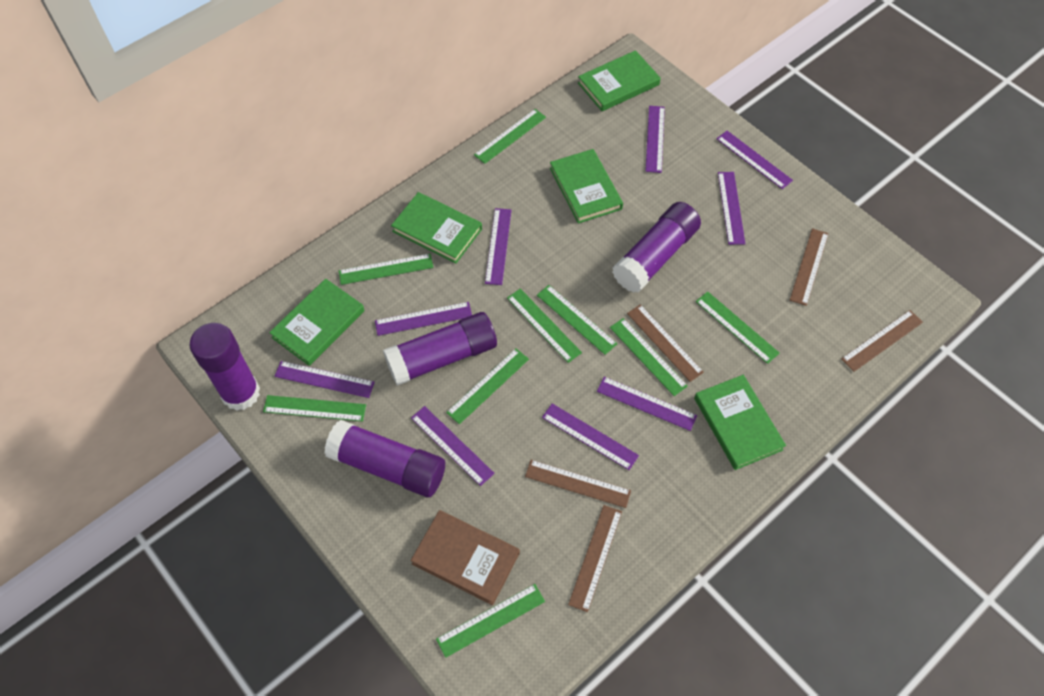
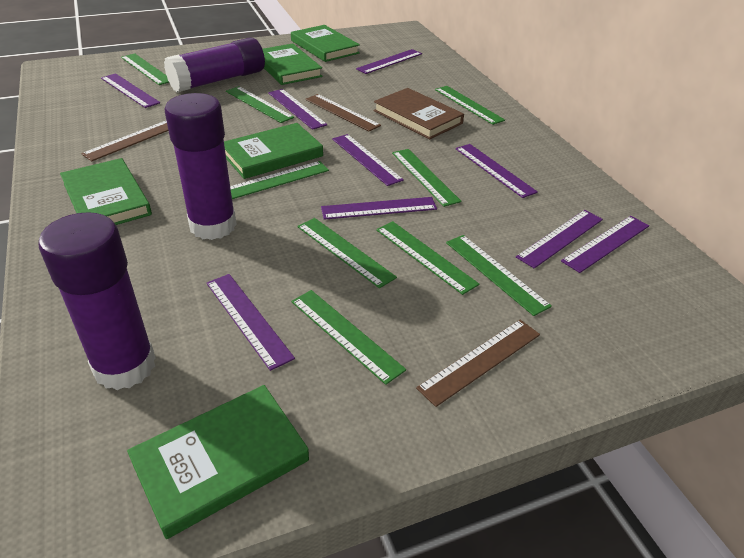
brown ruler: 5 -> 3
purple glue stick: 4 -> 3

